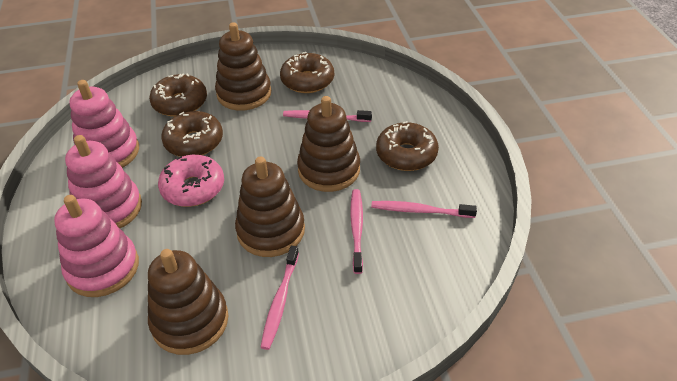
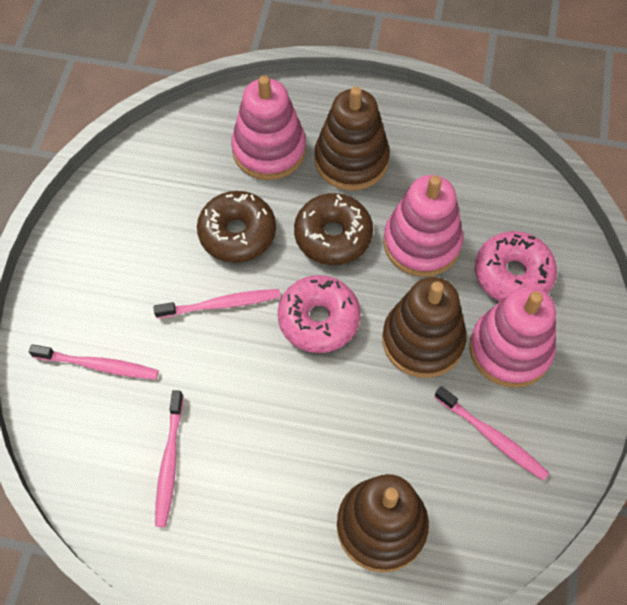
brown donut: 4 -> 2
brown stacking toy: 4 -> 3
pink donut: 1 -> 2

